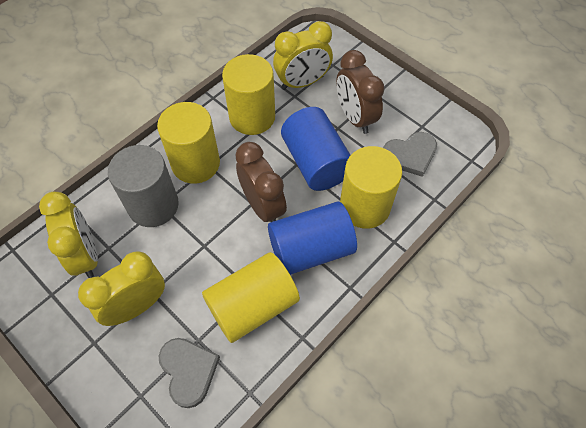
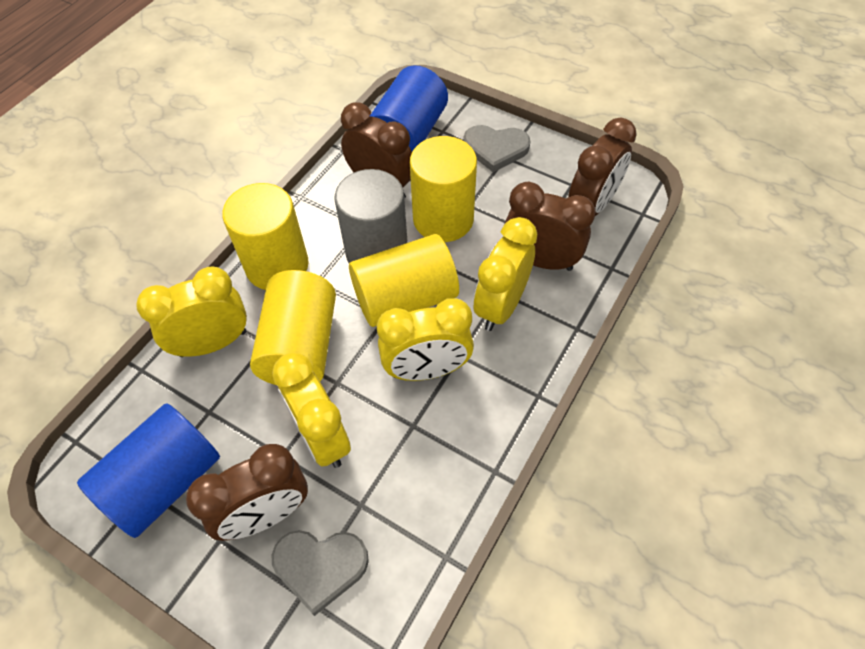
brown clock: 2 -> 4
yellow clock: 3 -> 4

